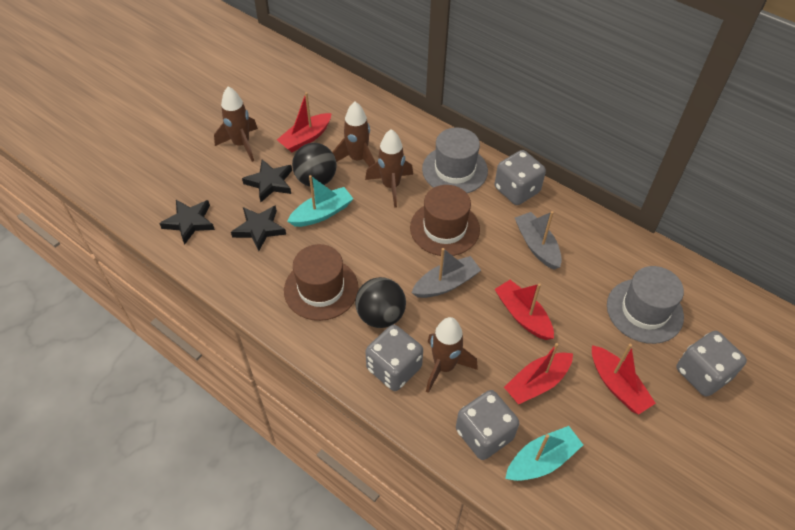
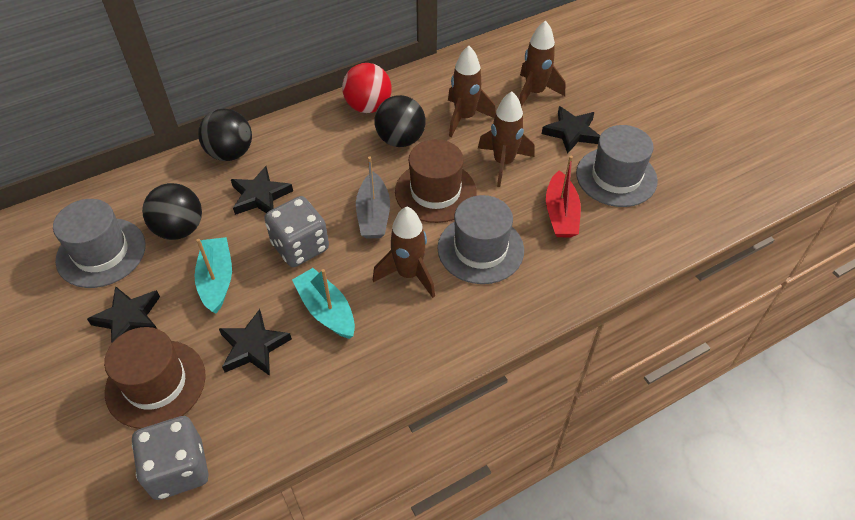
black ball: 2 -> 3
black star: 3 -> 4
grey boat: 2 -> 1
grey dice: 4 -> 2
grey hat: 2 -> 3
red ball: 0 -> 1
red boat: 4 -> 1

